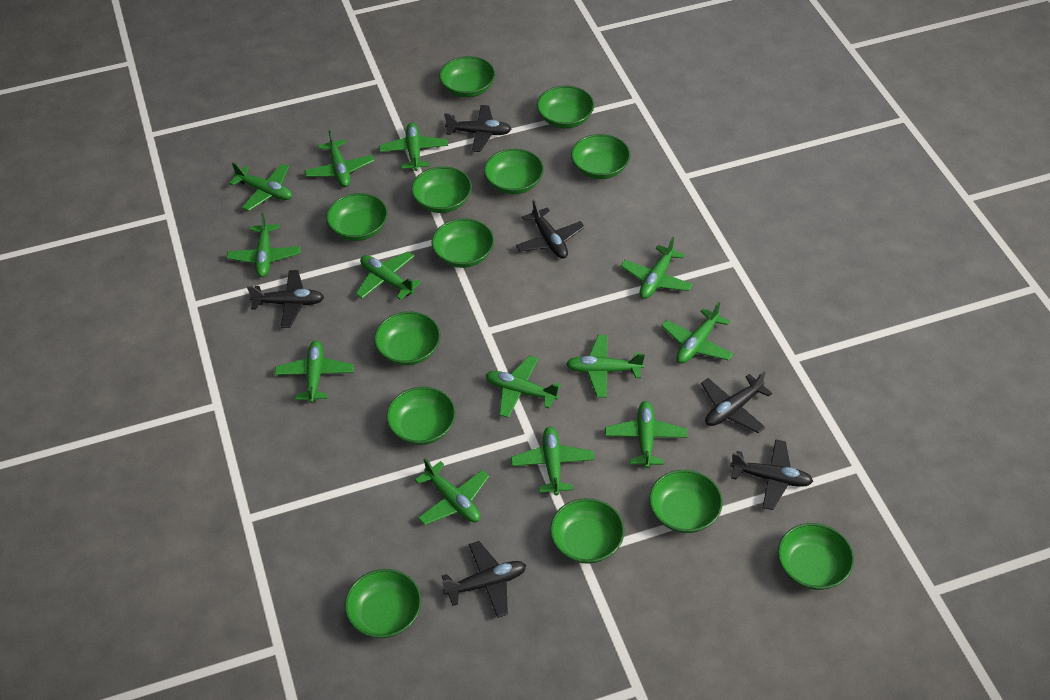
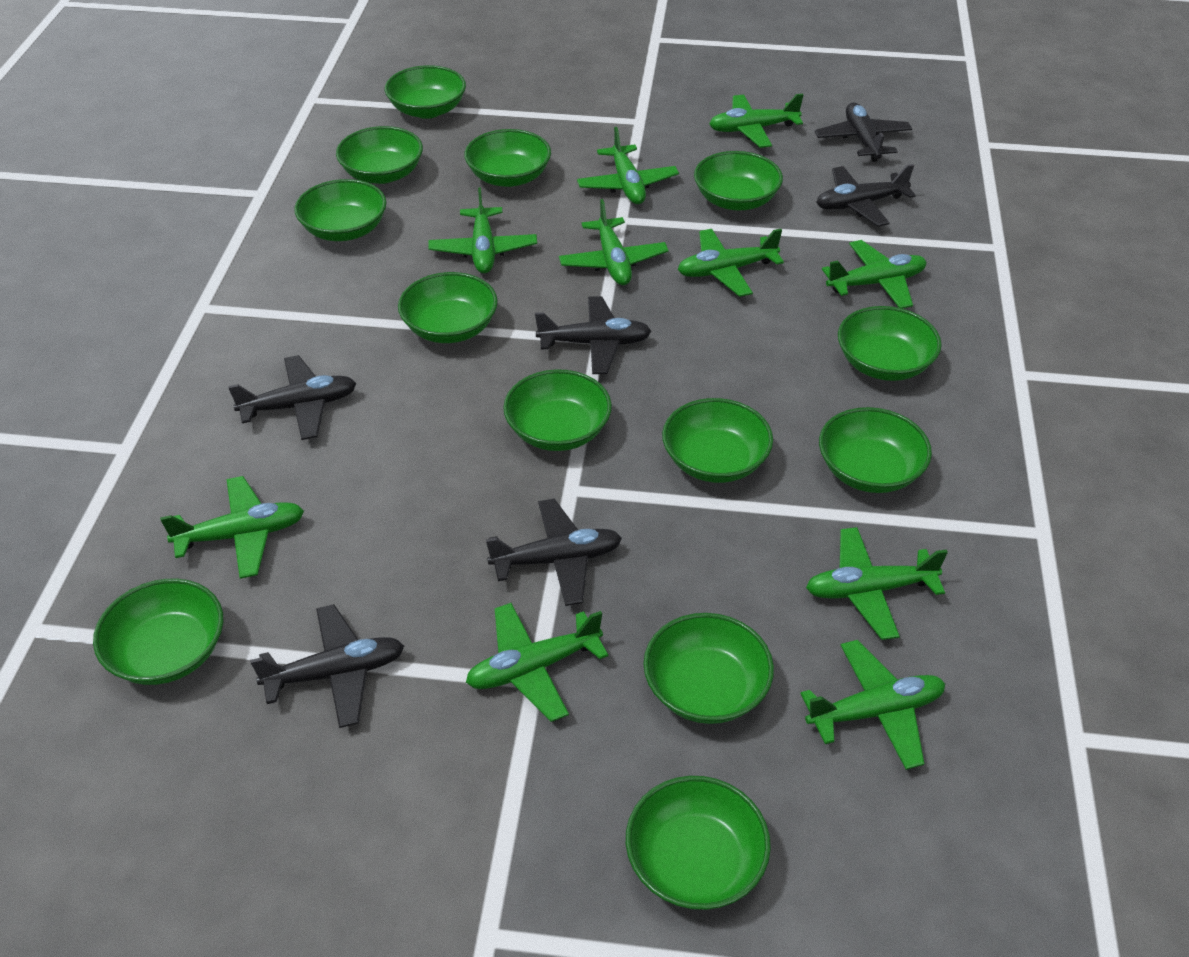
green plane: 13 -> 10

